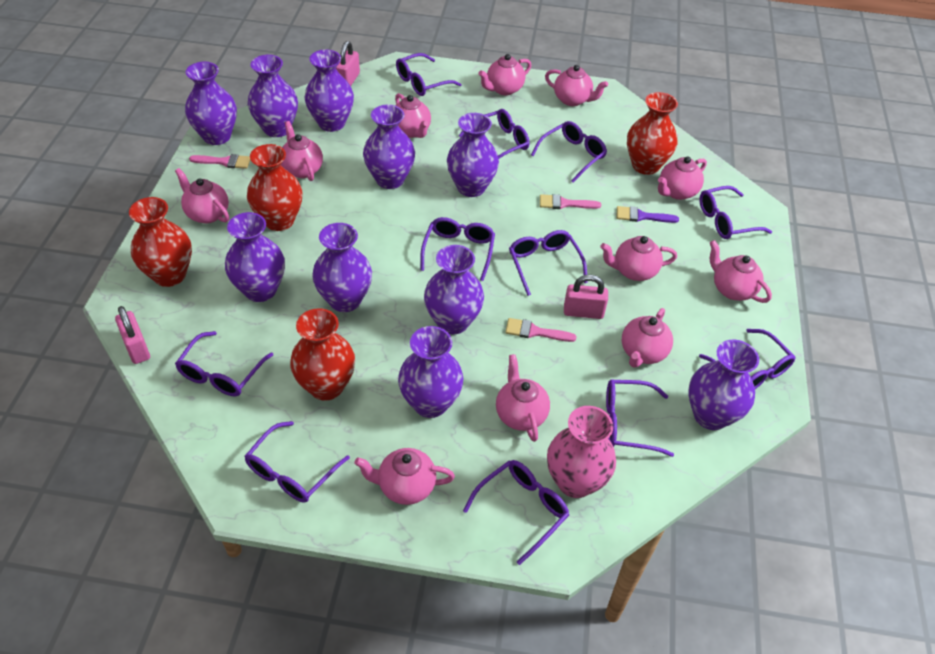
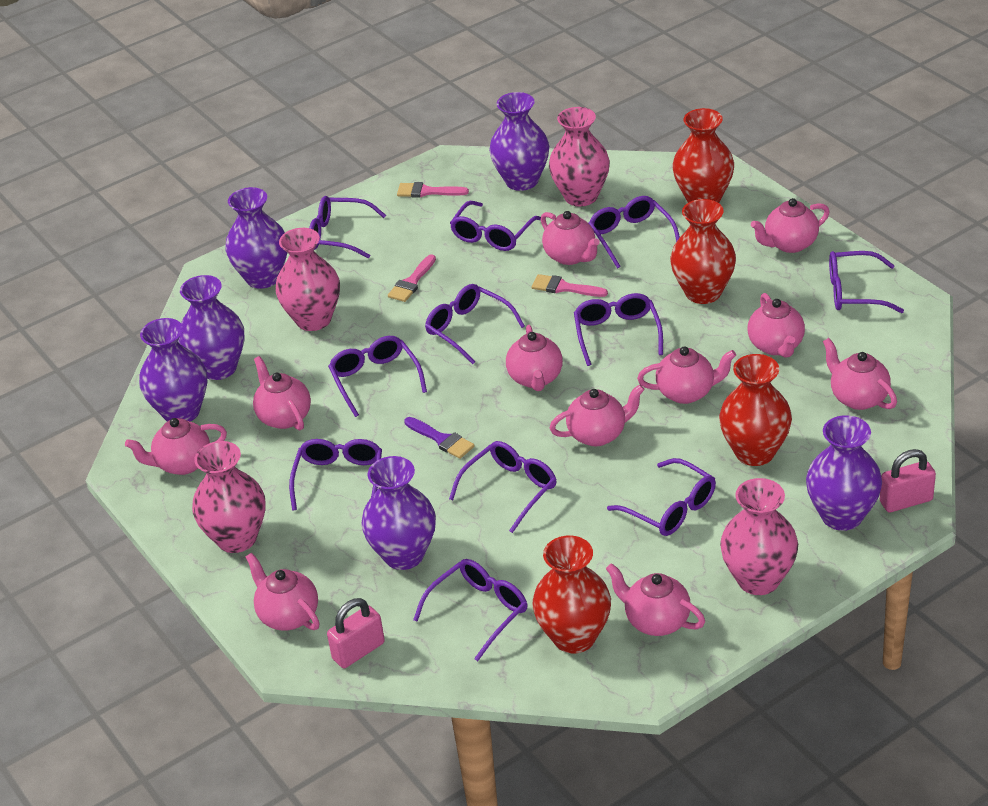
pink padlock: 3 -> 2
pink vase: 1 -> 4
purple vase: 10 -> 6

